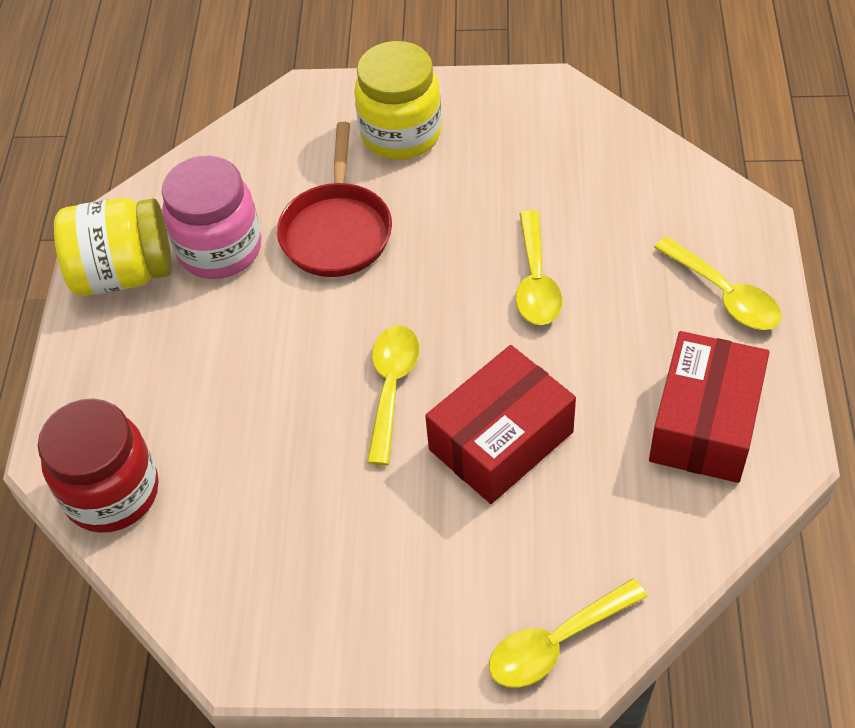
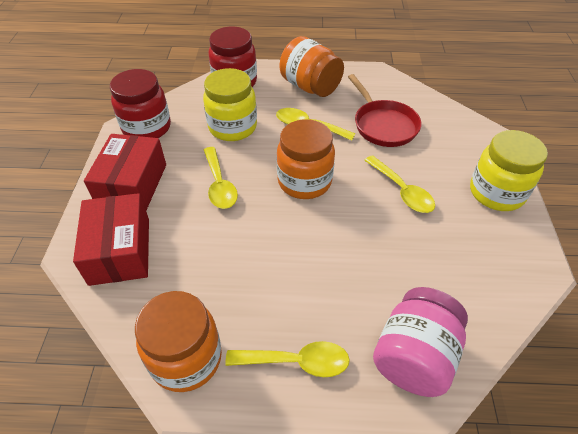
orange jar: 0 -> 3
red jar: 1 -> 2

